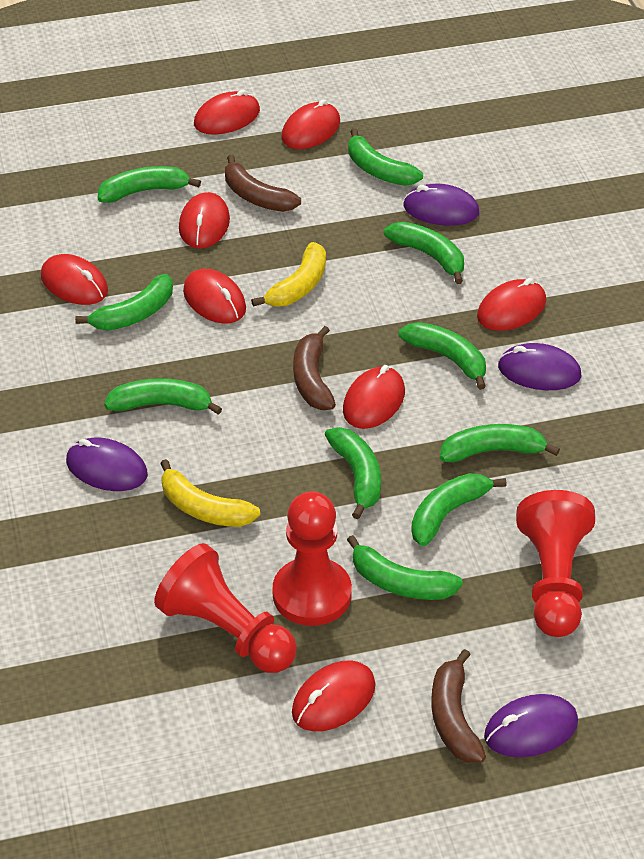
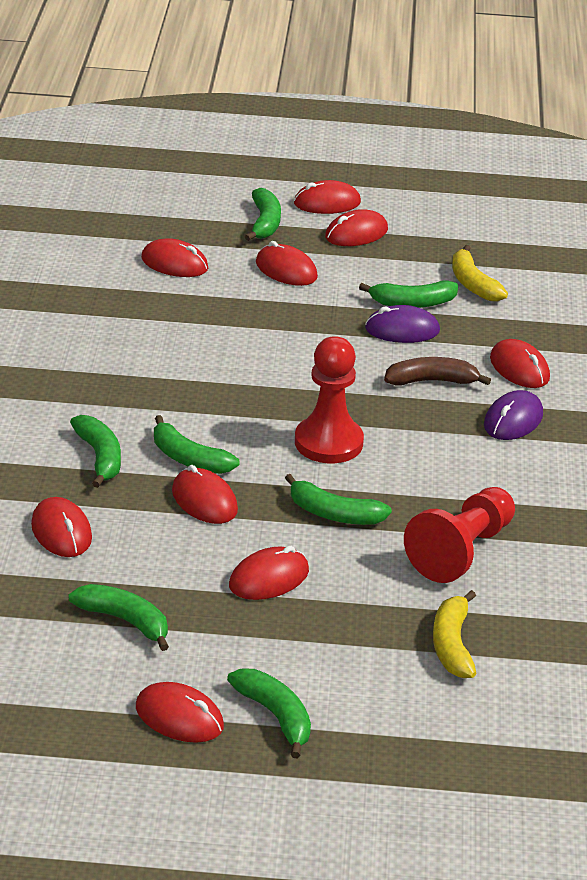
brown banana: 3 -> 1
green banana: 10 -> 7
purple mouse: 4 -> 2
red mouse: 8 -> 9
red pawn: 3 -> 2

